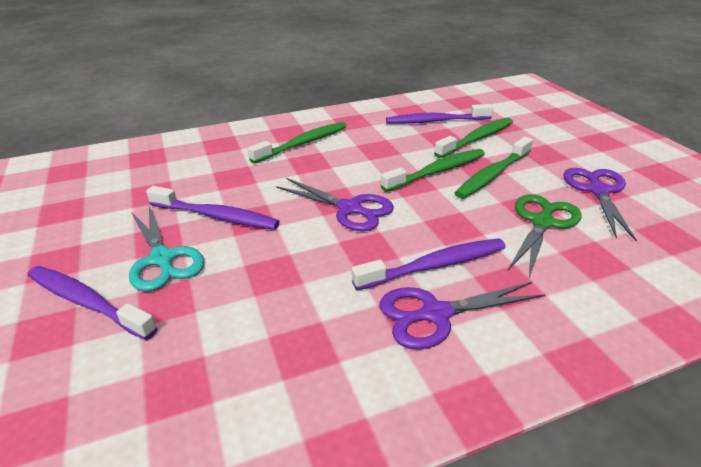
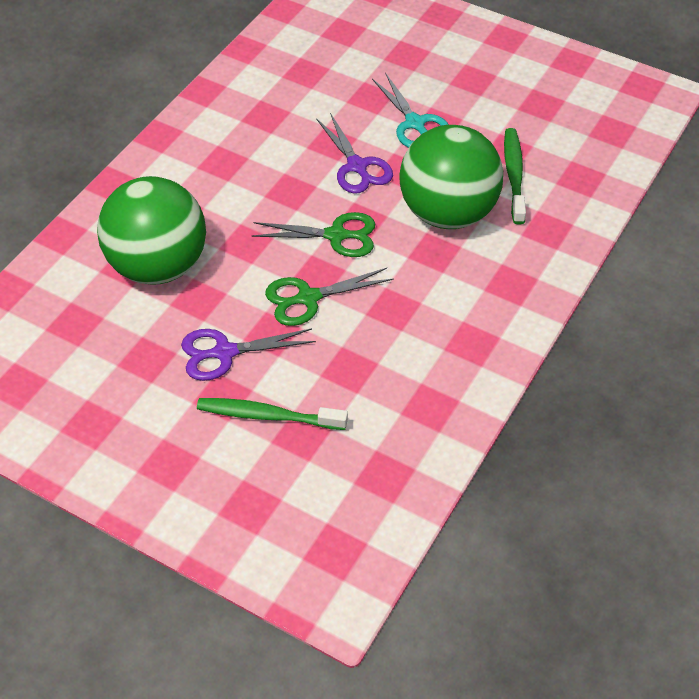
green ball: 0 -> 2
green scissors: 1 -> 2
green toothbrush: 4 -> 2
purple scissors: 3 -> 2
purple toothbrush: 4 -> 0

